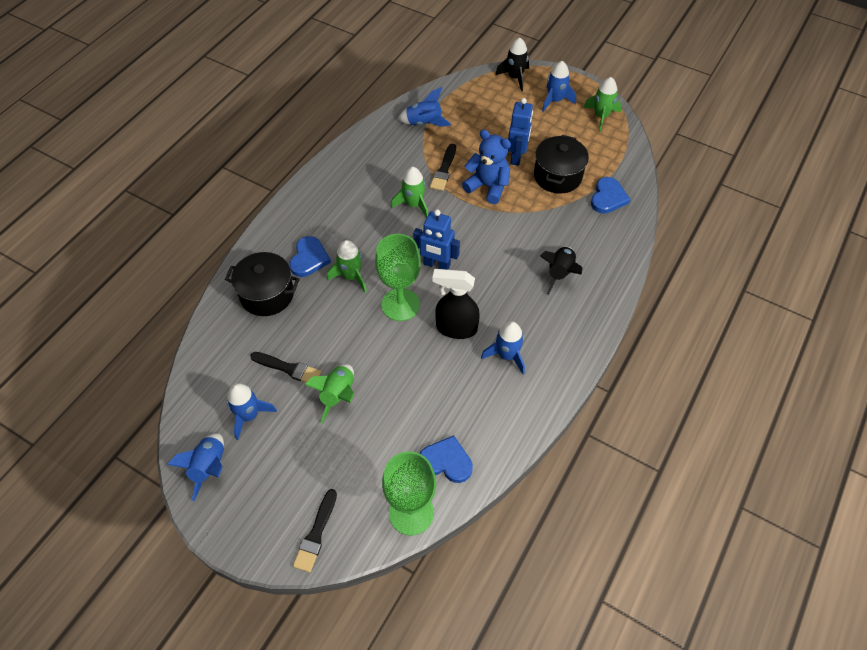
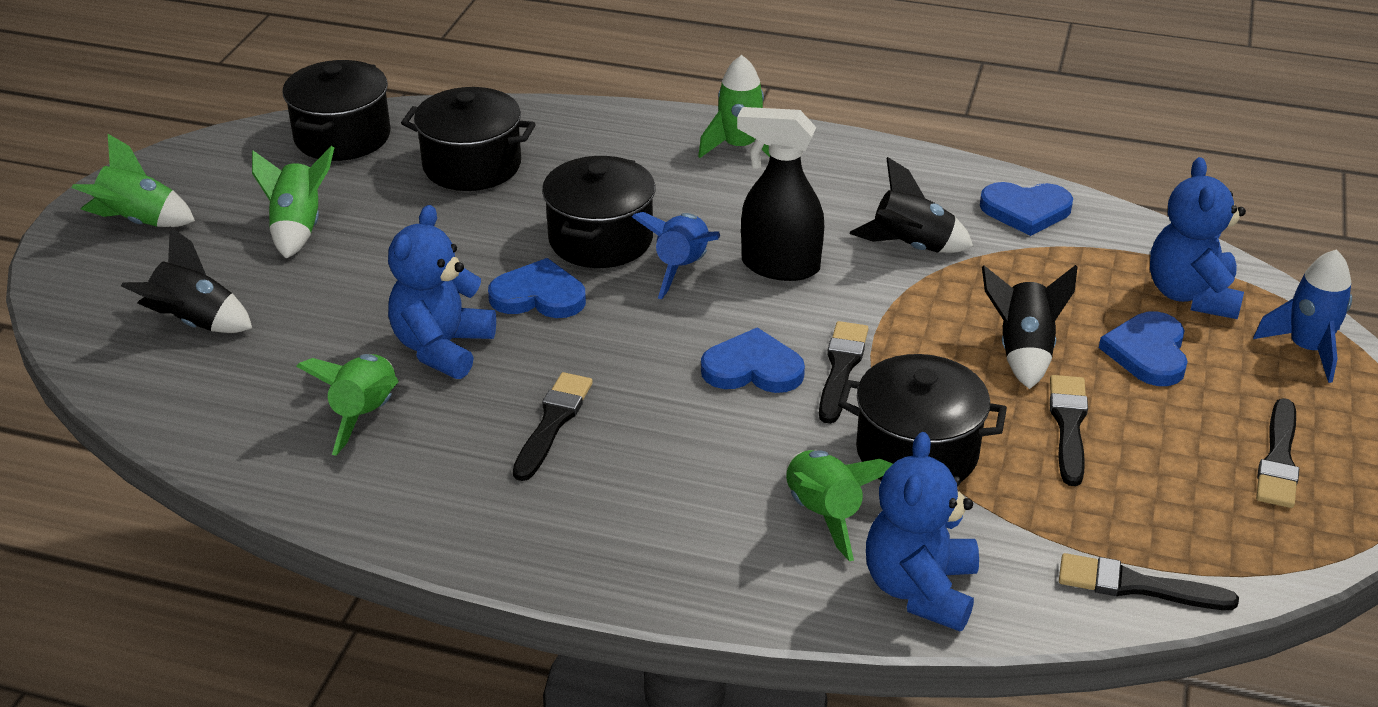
black brush: 3 -> 5
black pot: 2 -> 4
black rocket: 2 -> 3
blue heart: 3 -> 4
blue robot: 2 -> 0
blue rocket: 5 -> 2
blue teddy bear: 1 -> 3
green goblet: 2 -> 0
green rocket: 4 -> 5

